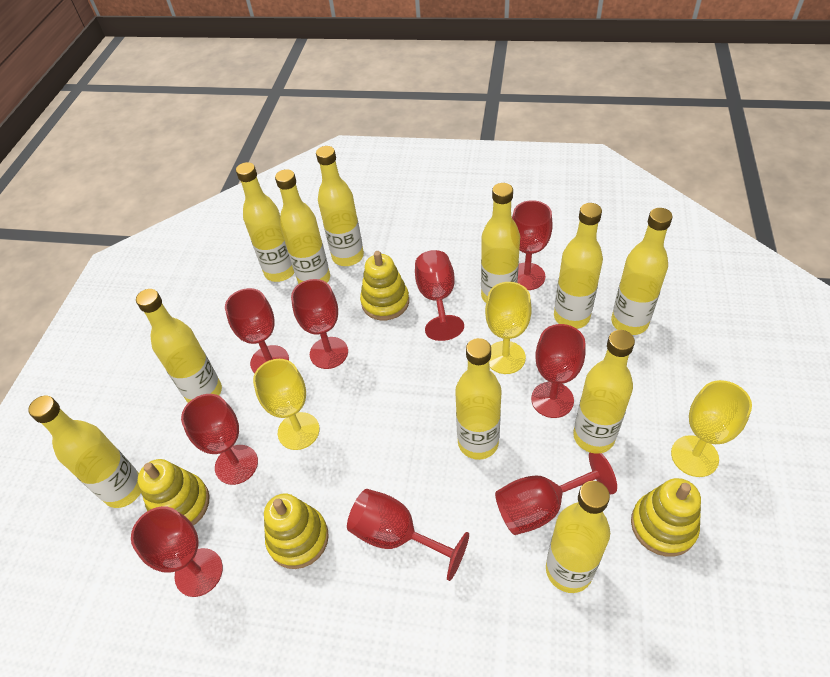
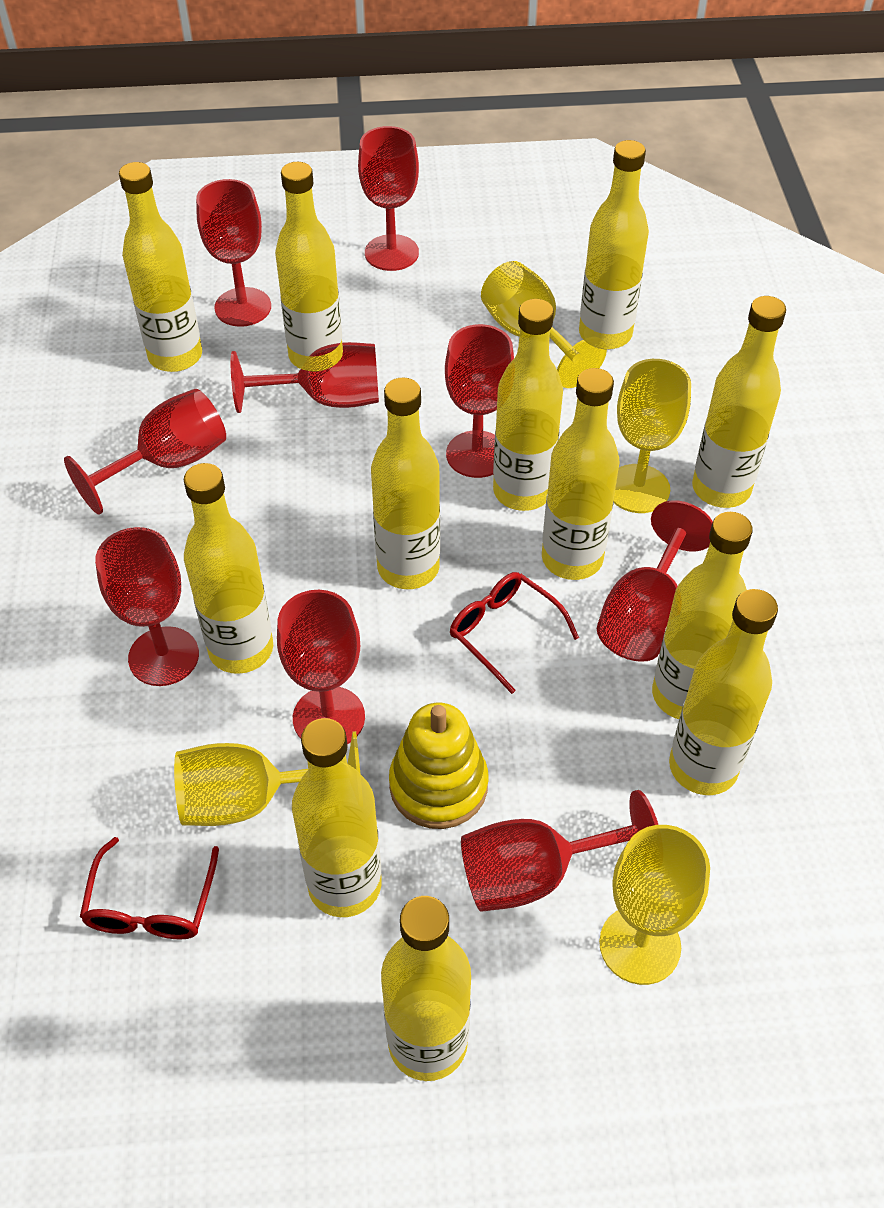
red glasses: 0 -> 2
yellow bottle: 11 -> 12
yellow goblet: 3 -> 4
yellow stacking toy: 4 -> 1

